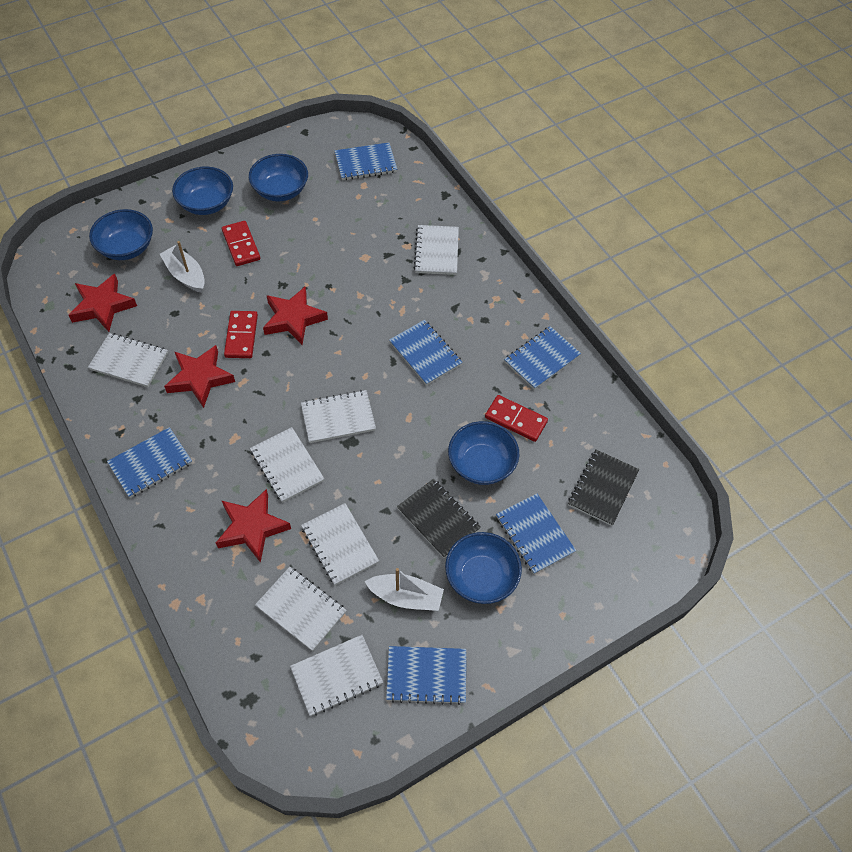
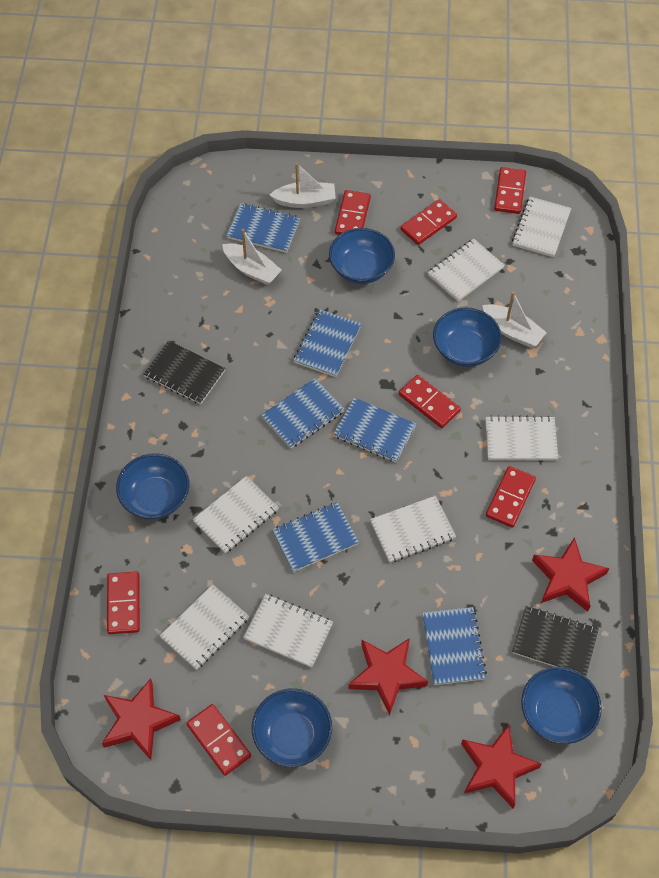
red domino: 3 -> 7
white boat: 2 -> 3

